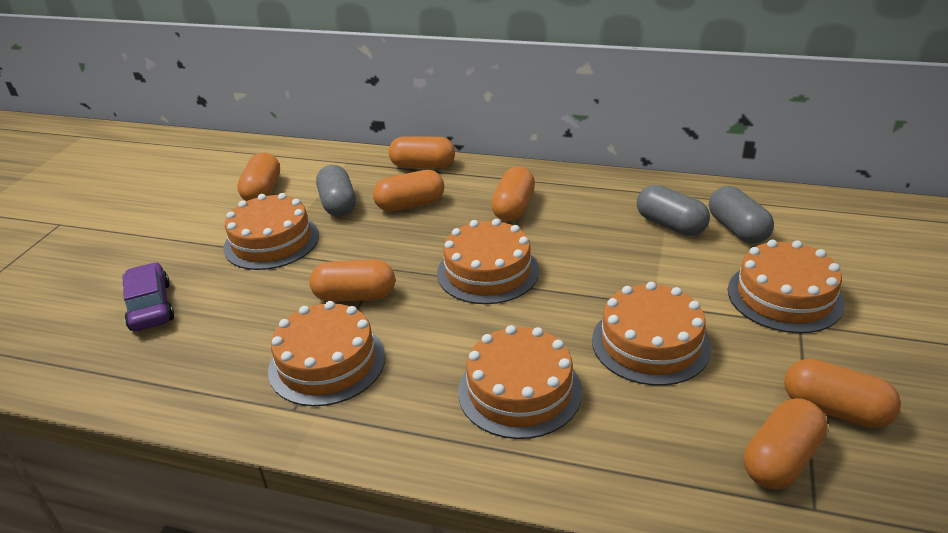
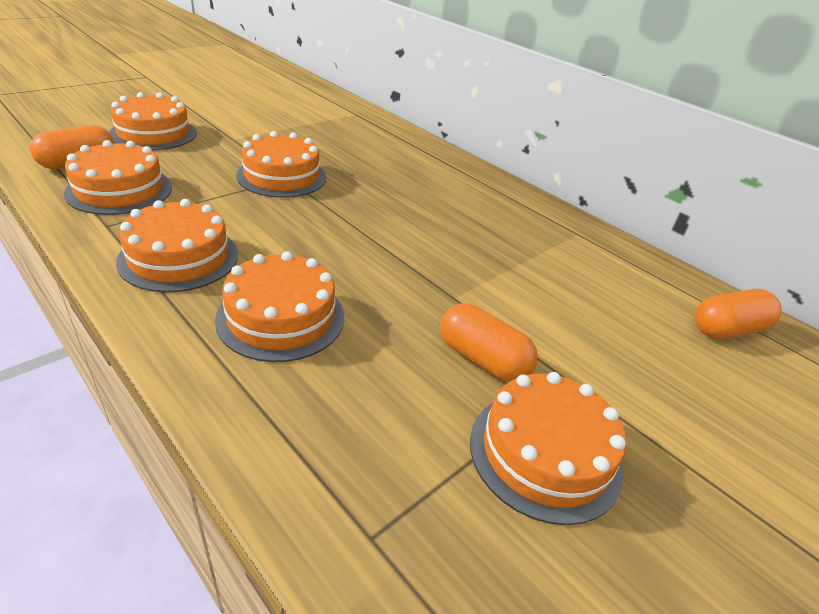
grey capsule: 3 -> 0
orange capsule: 7 -> 3
purple car: 1 -> 0

